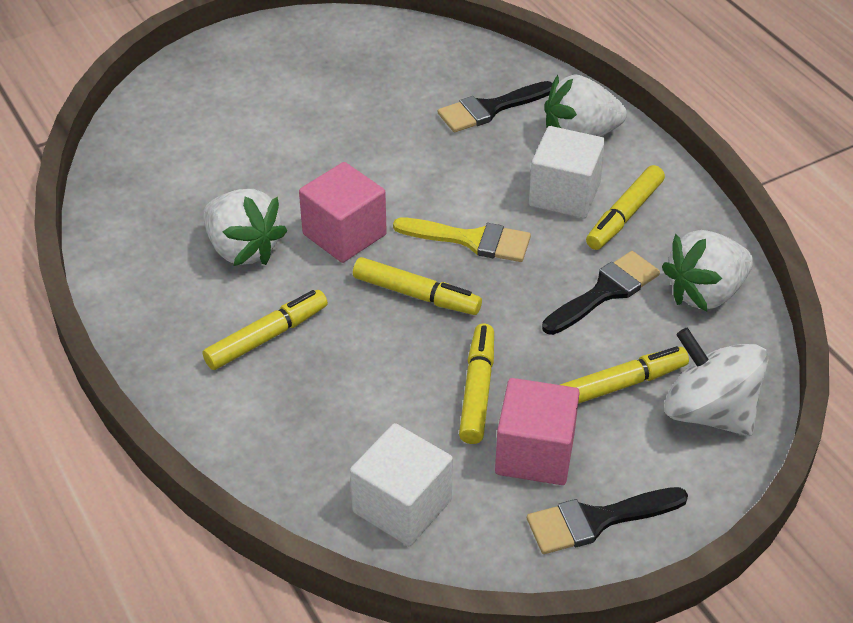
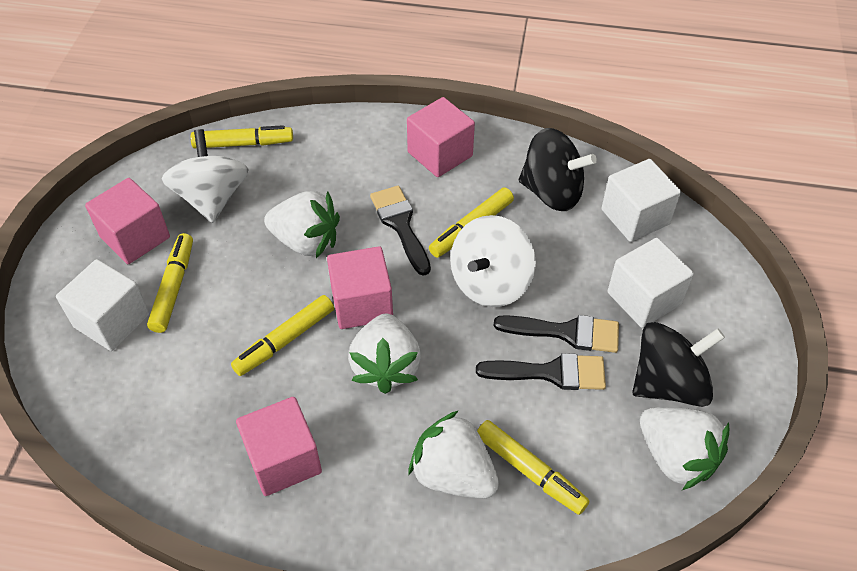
black spinning top: 0 -> 2
pink cube: 2 -> 4
white cube: 2 -> 3
white spinning top: 1 -> 2
white strawberry: 3 -> 4
yellow brush: 1 -> 0

